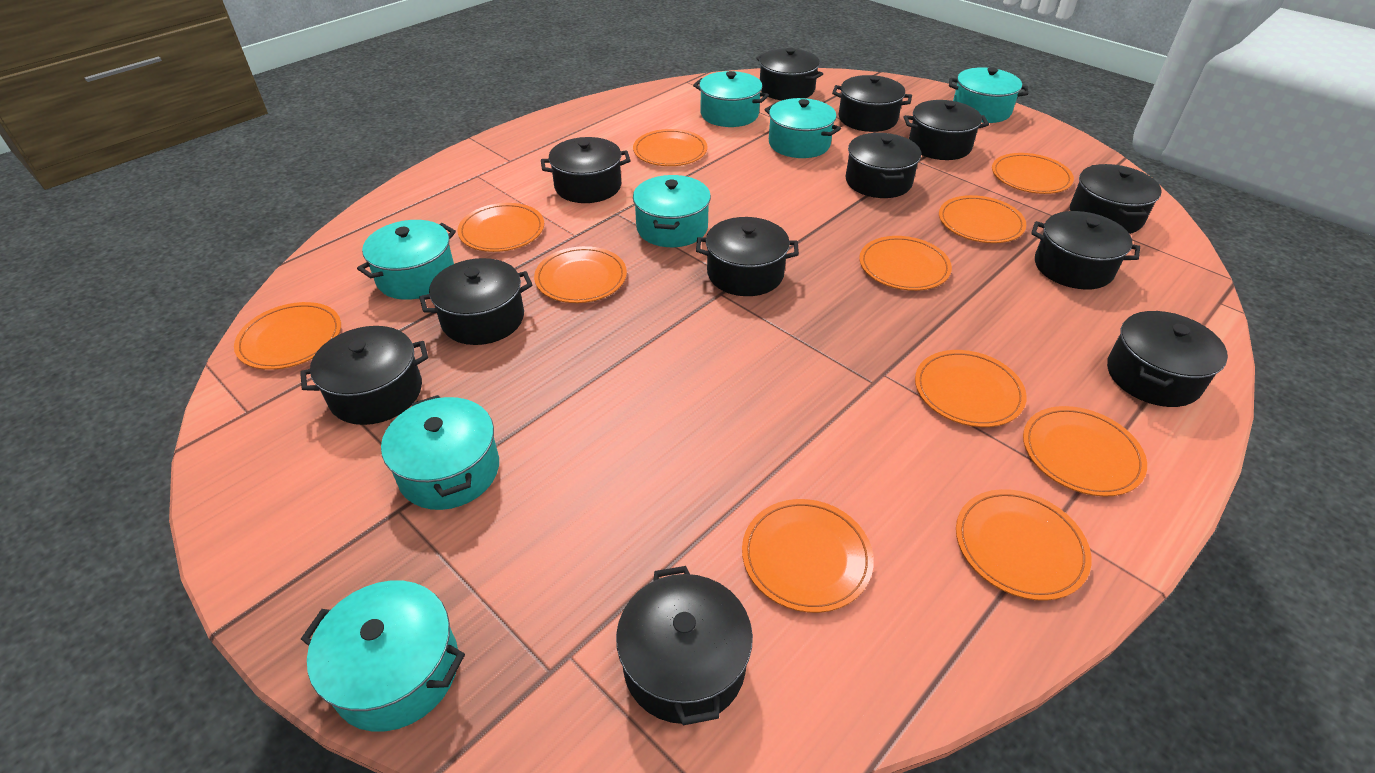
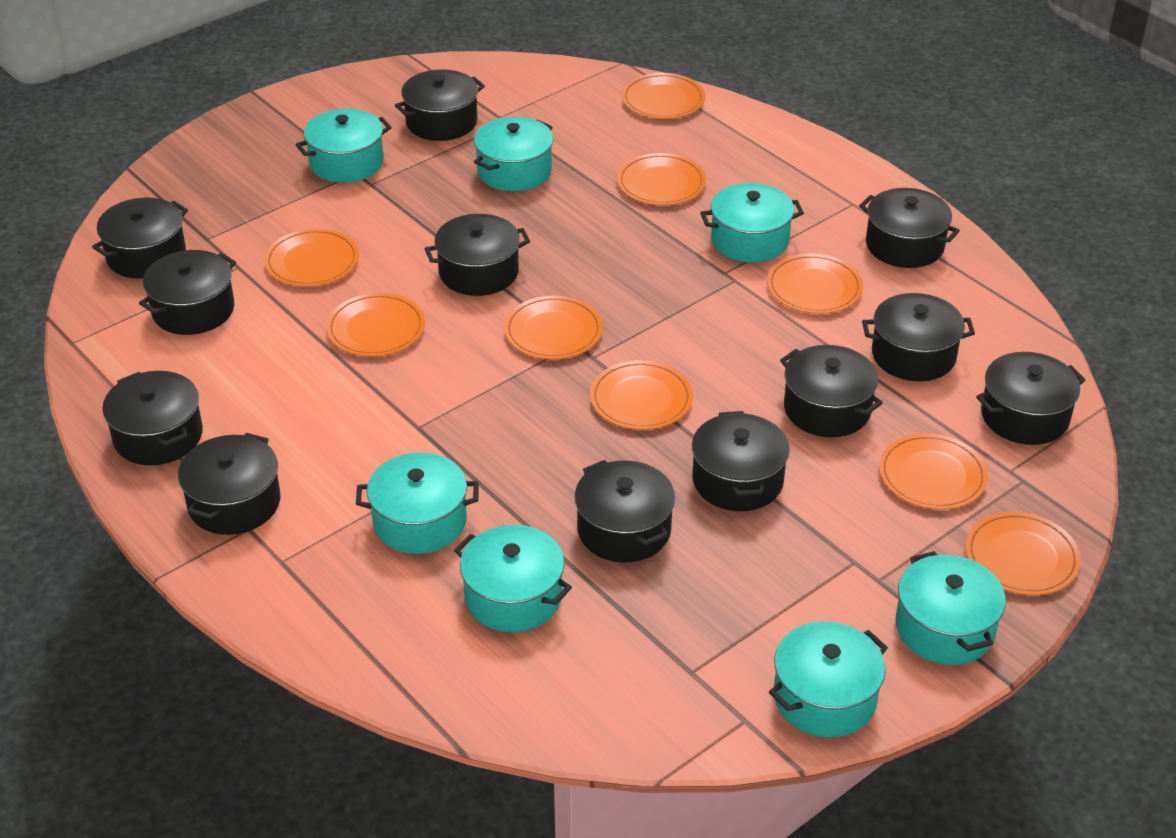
orange plate: 11 -> 9

